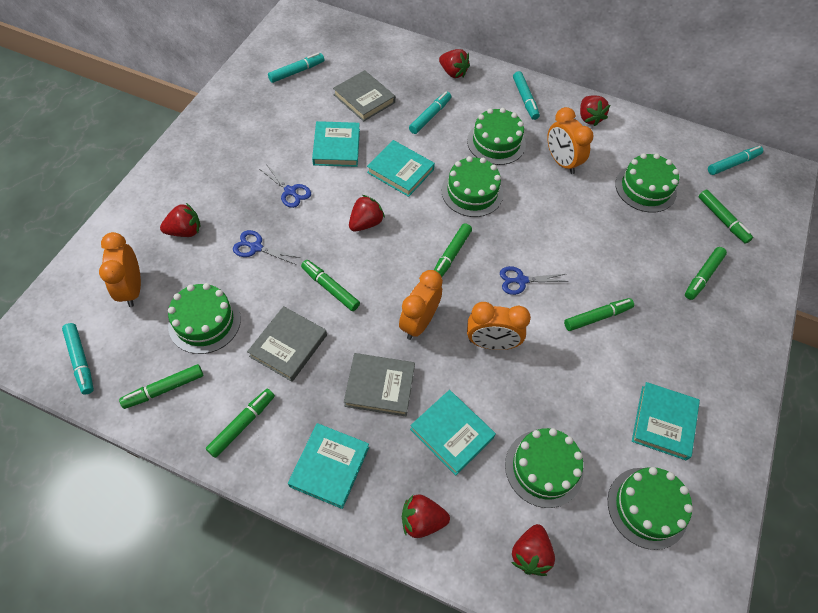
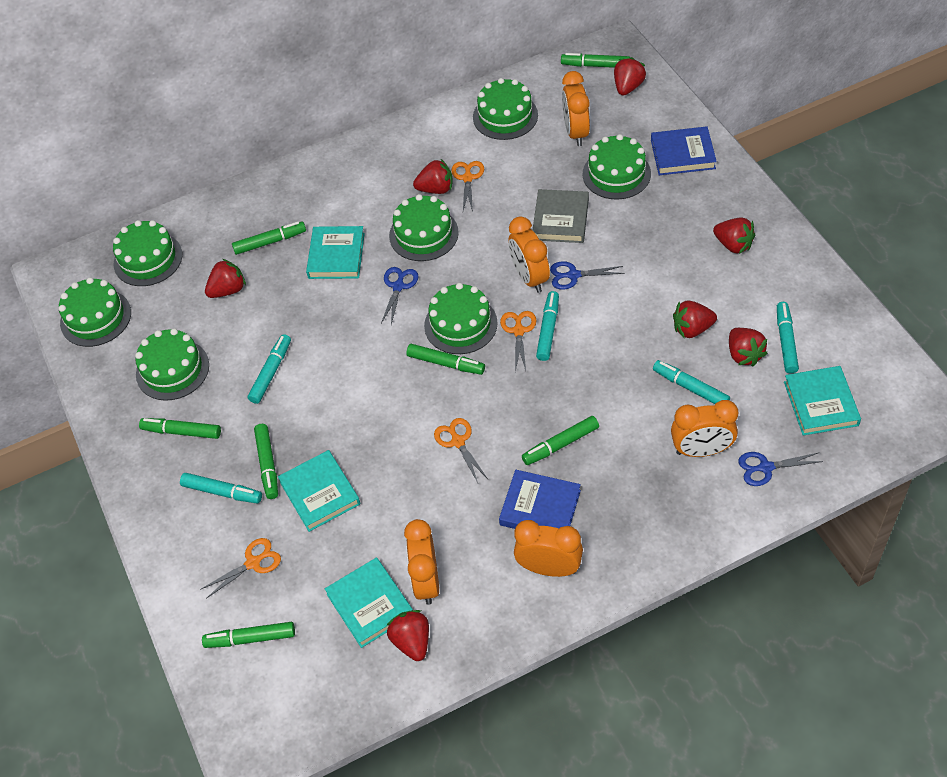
blue book: 0 -> 2
green cake: 6 -> 7
grey book: 3 -> 1
orange clock: 4 -> 5
orange scissors: 0 -> 4
red strawberry: 6 -> 7
turquoise book: 5 -> 4

